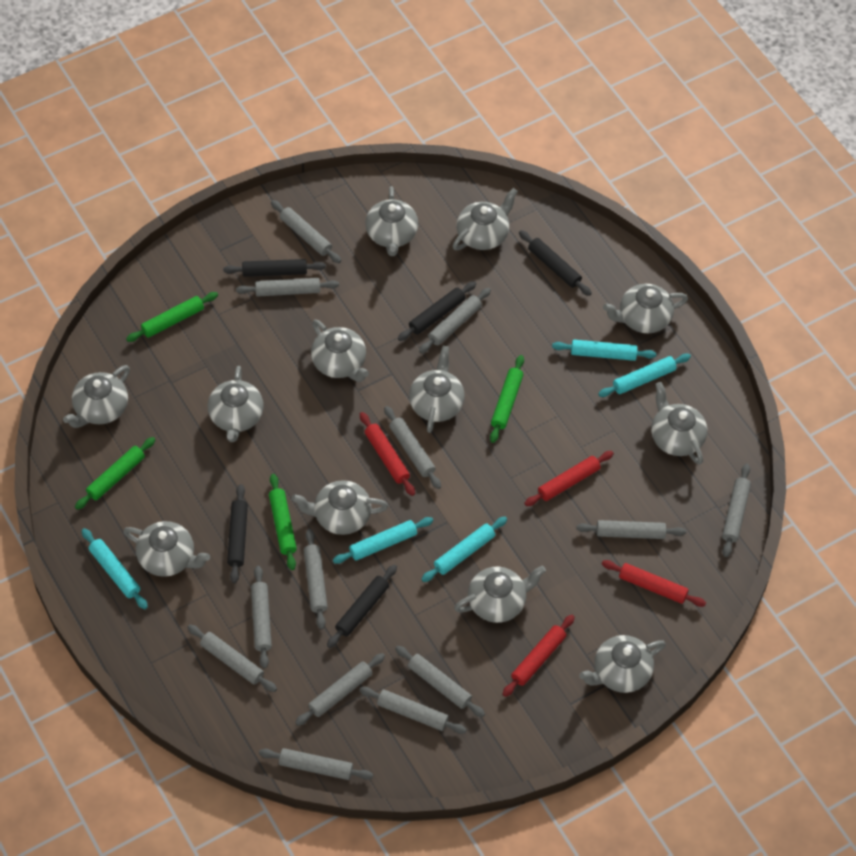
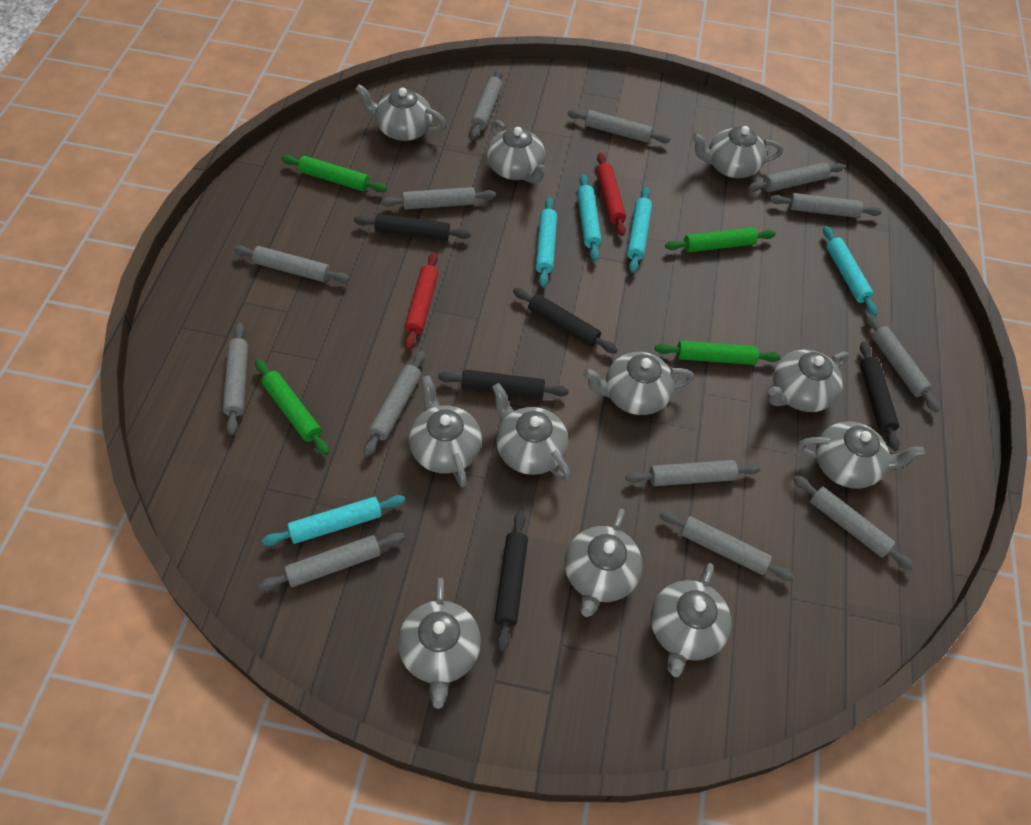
grey teapot: 12 -> 11
red rolling pin: 4 -> 2

